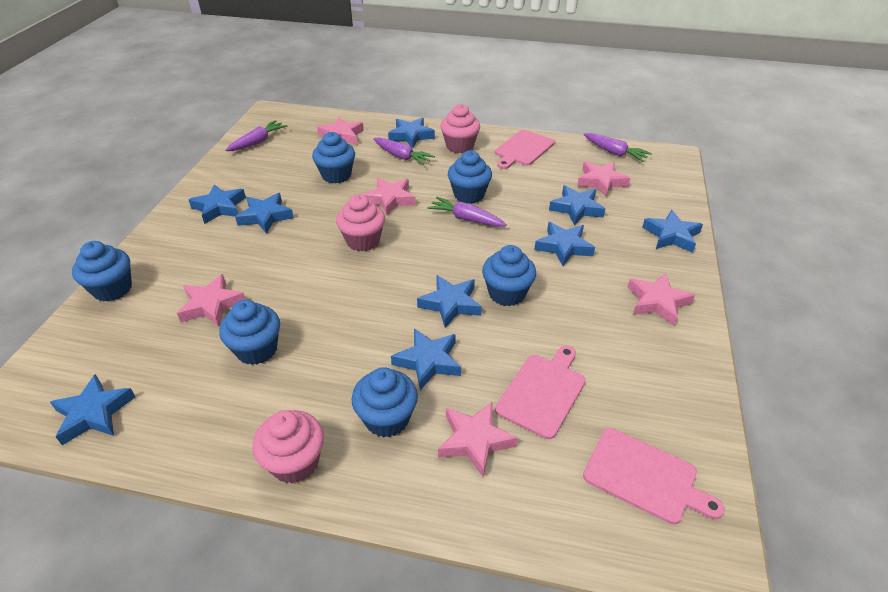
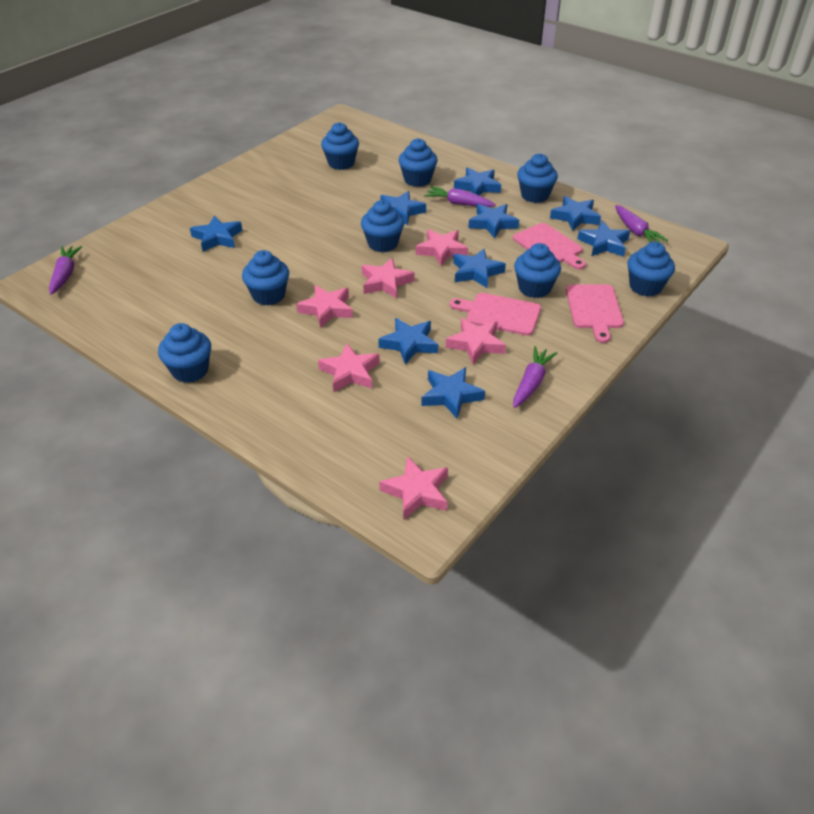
blue cupcake: 6 -> 8
pink cupcake: 3 -> 0

